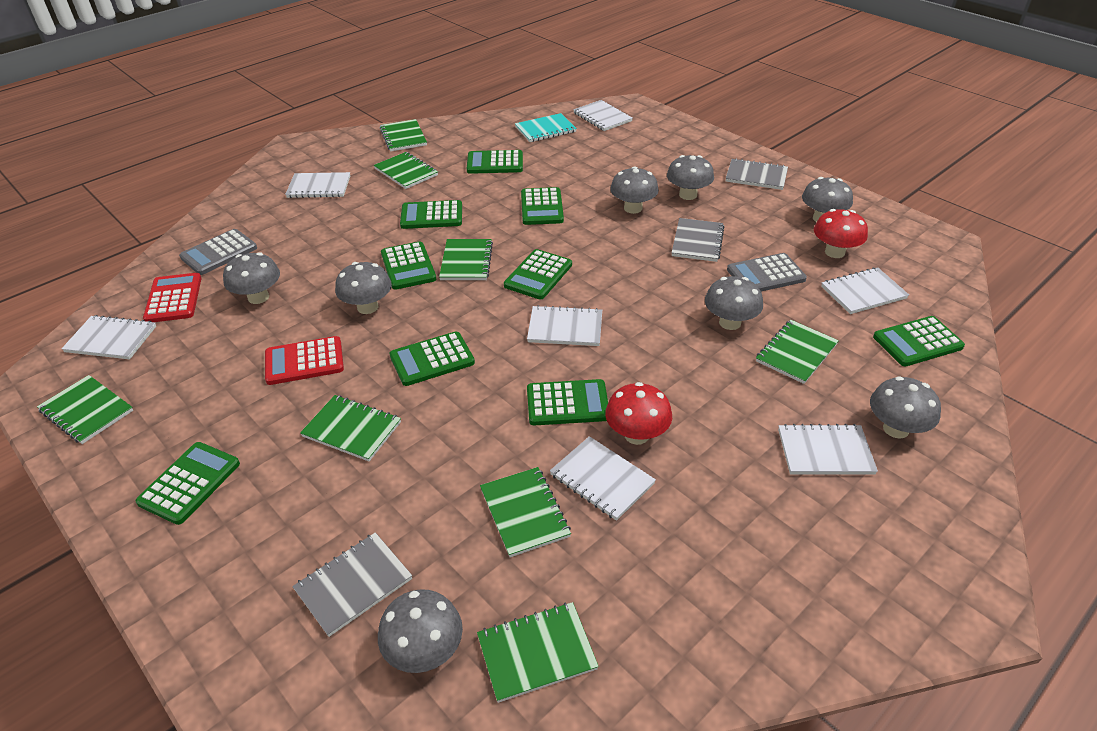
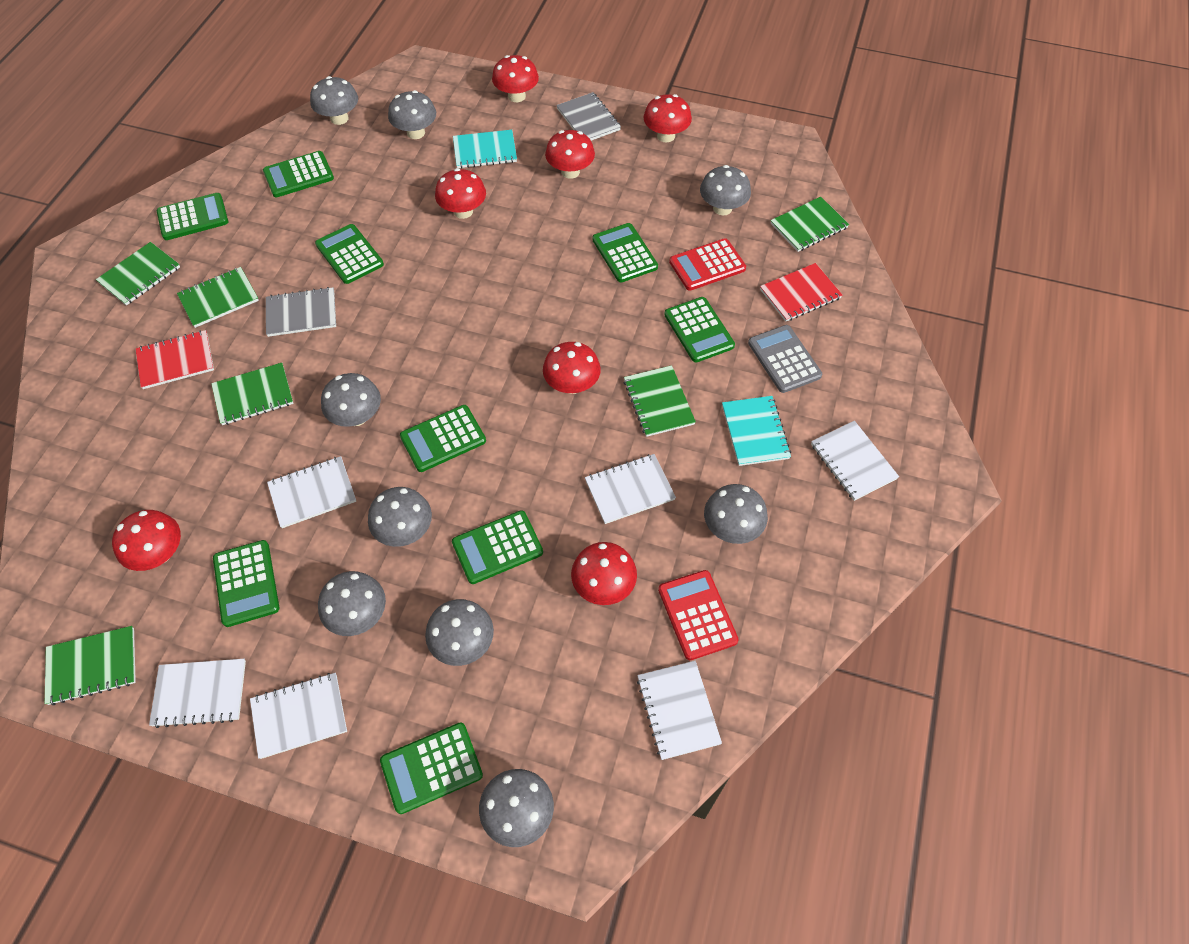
green notebook: 8 -> 6
grey calculator: 2 -> 1
grey mushroom: 8 -> 9
grey notebook: 3 -> 2
red mushroom: 2 -> 7
red notebook: 0 -> 2
turquoise notebook: 1 -> 2
white notebook: 7 -> 6

